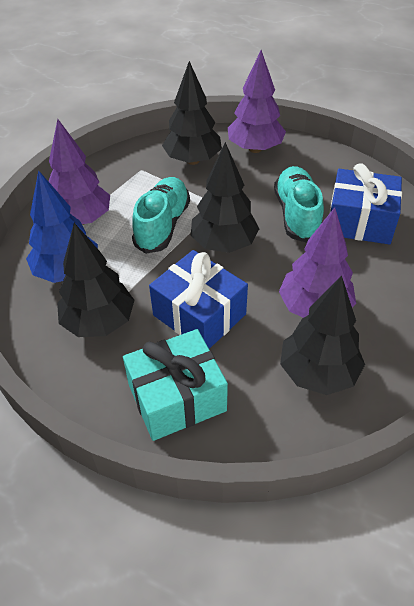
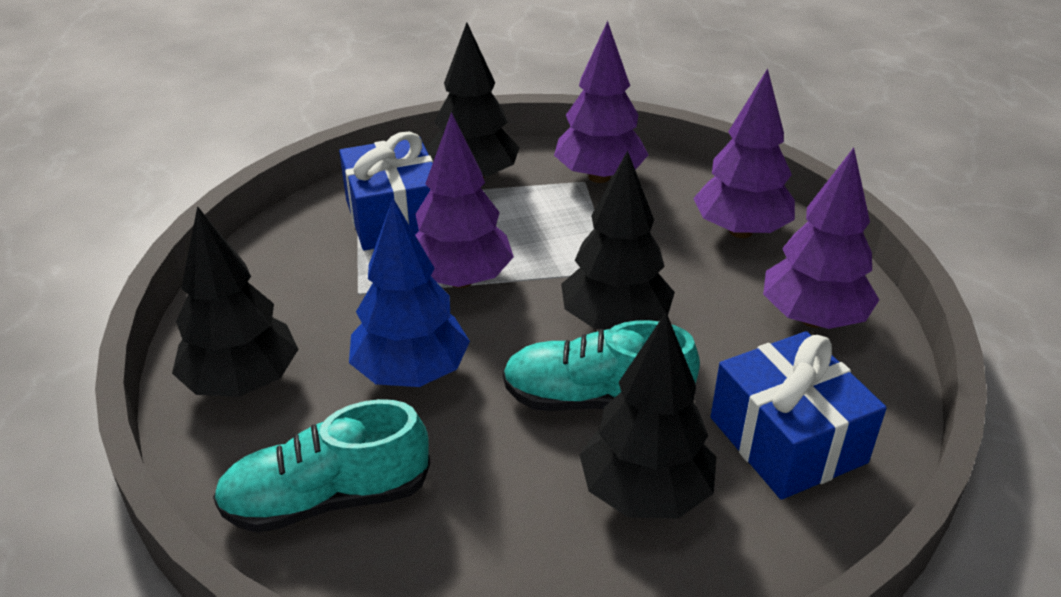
purple tree: 3 -> 4
turquoise gift: 1 -> 0

